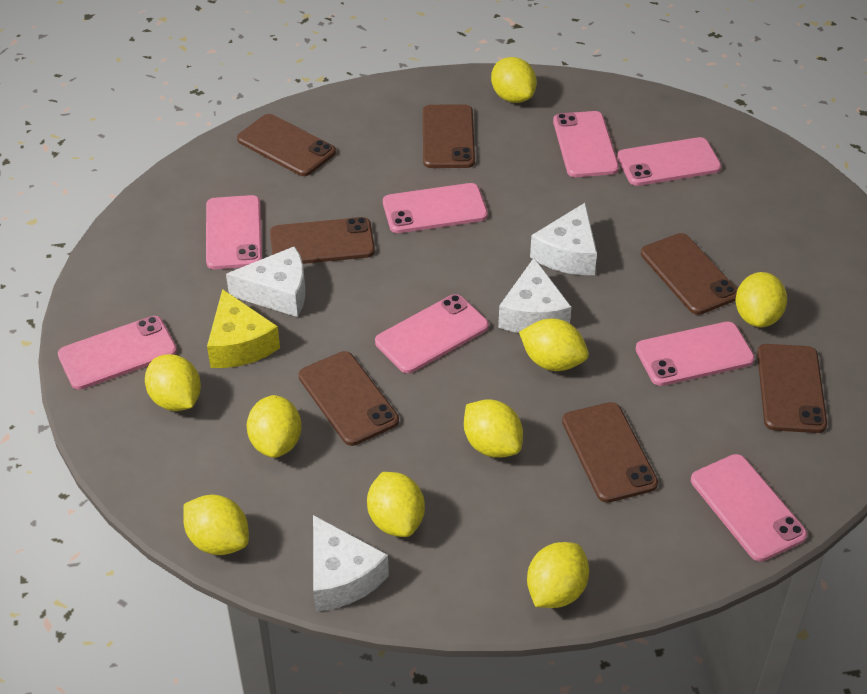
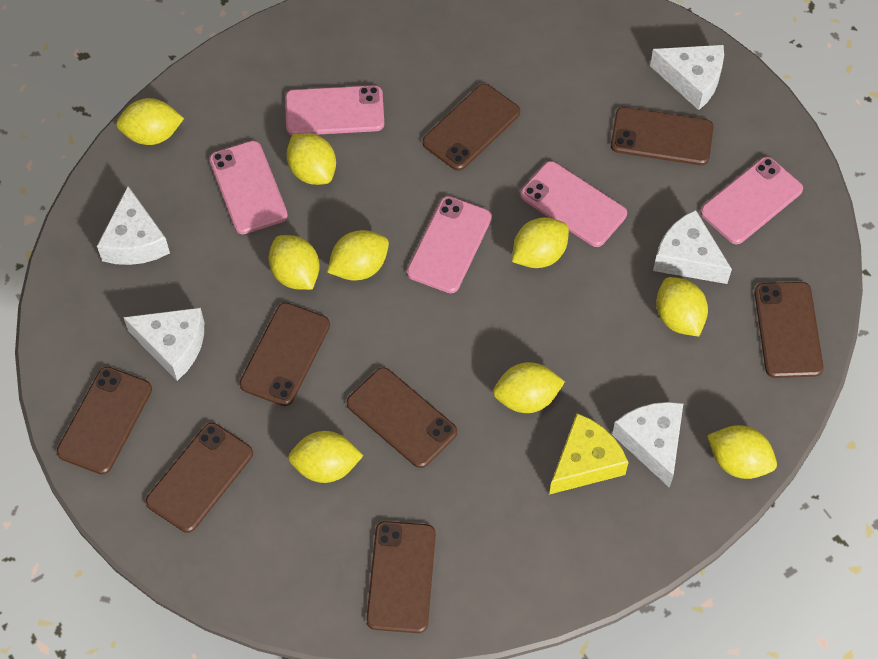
brown phone: 7 -> 8
pink phone: 8 -> 5
white cheese: 4 -> 5

